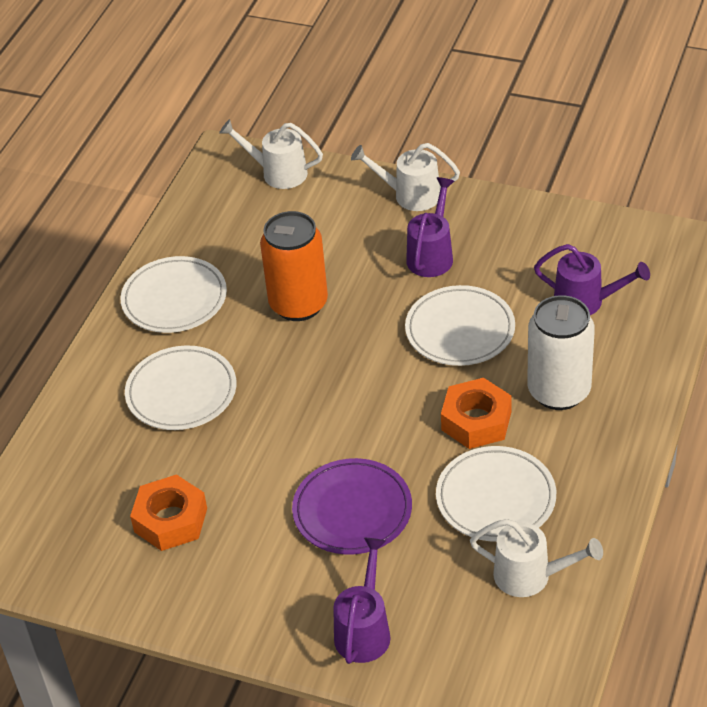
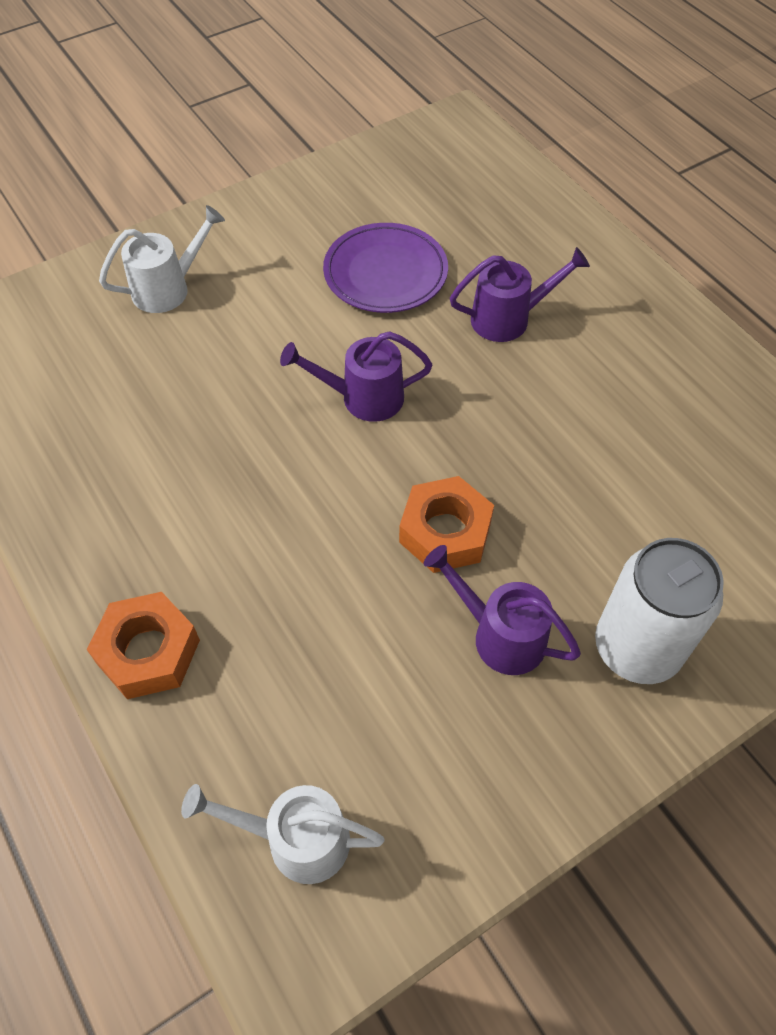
orange can: 1 -> 0
white plate: 4 -> 0
white watering can: 3 -> 2

